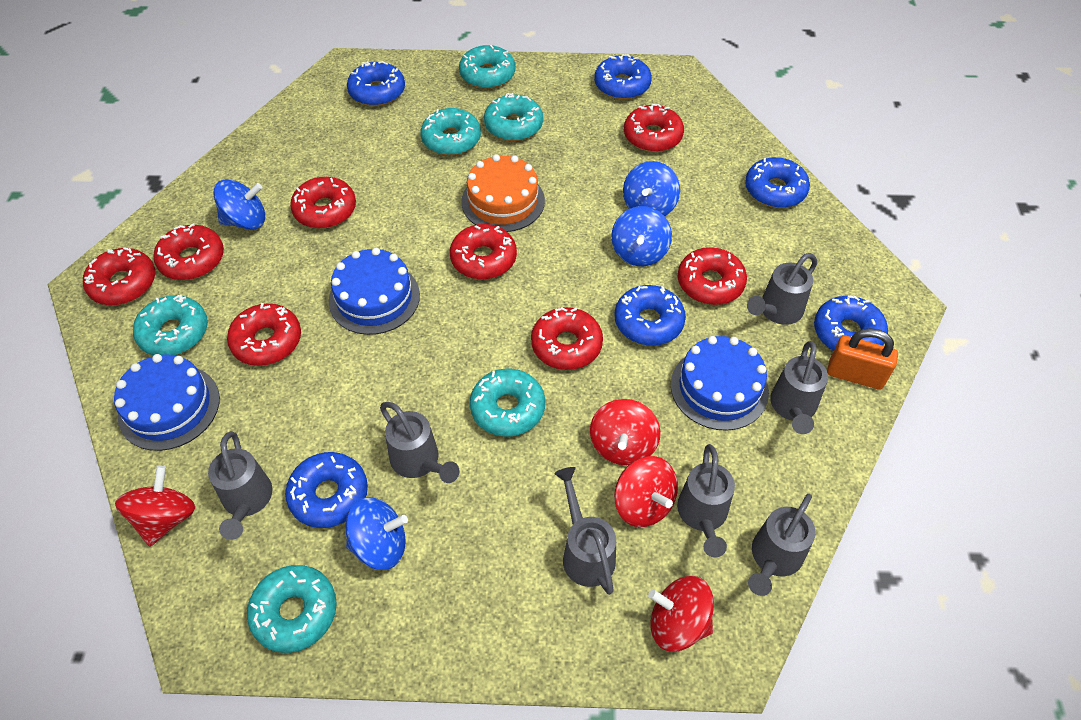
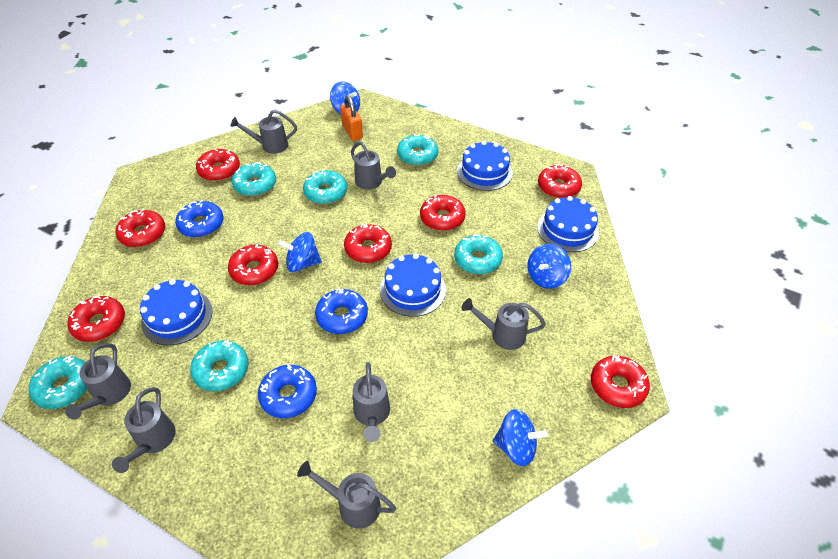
blue cake: 3 -> 4
blue donut: 6 -> 3
orange cake: 1 -> 0
red spinning top: 4 -> 0

